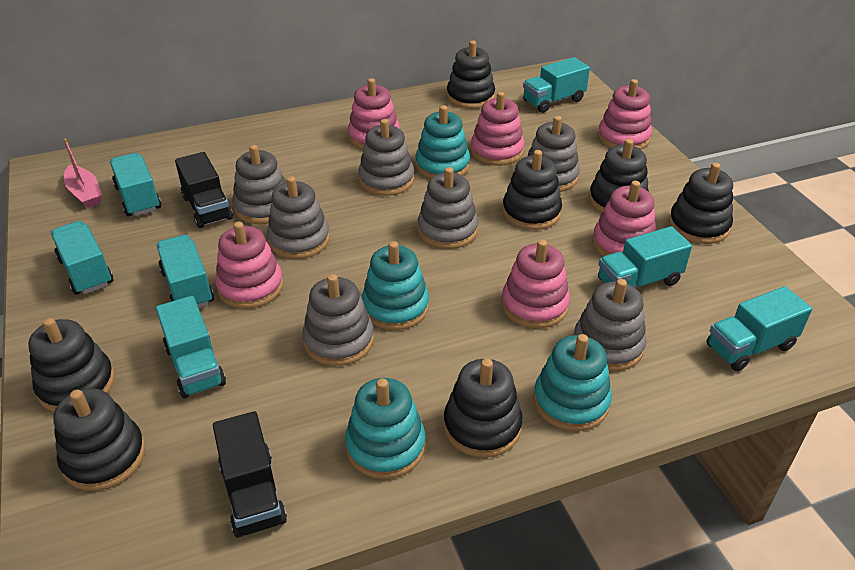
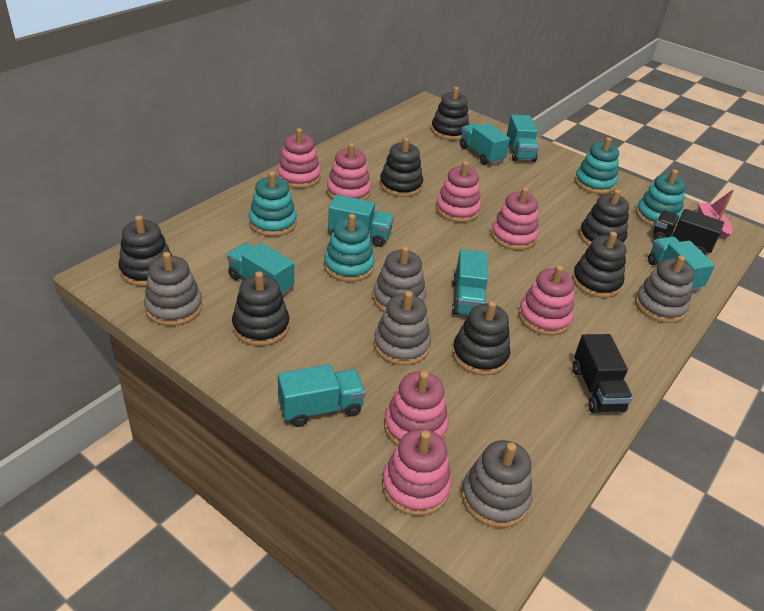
grey stacking toy: 7 -> 5
pink stacking toy: 6 -> 7

